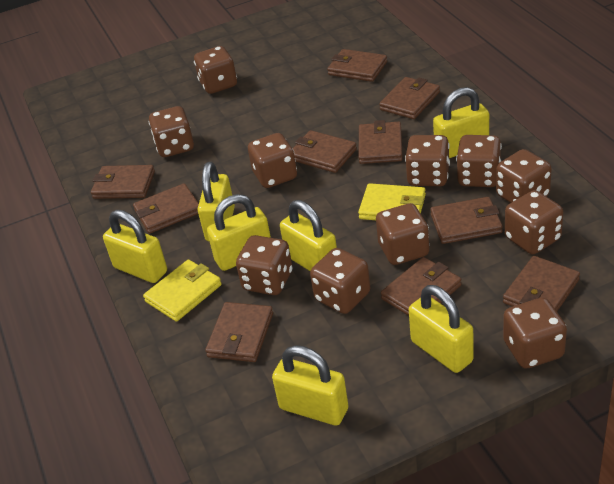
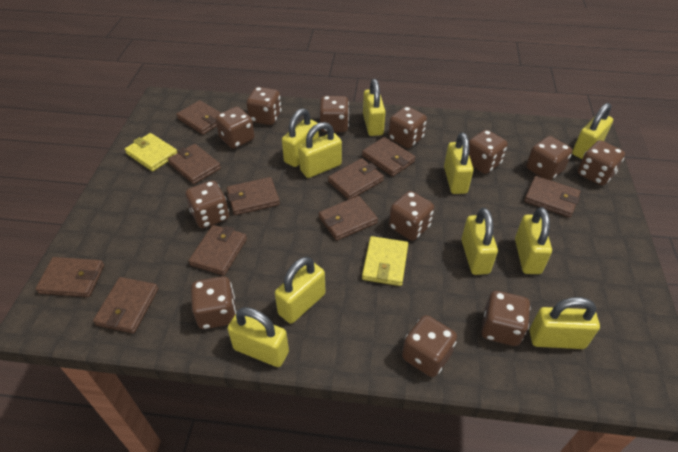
brown dice: 11 -> 12
yellow padlock: 7 -> 10

